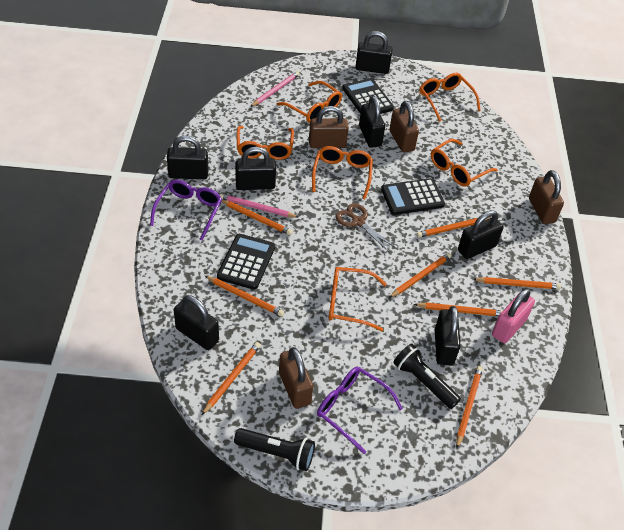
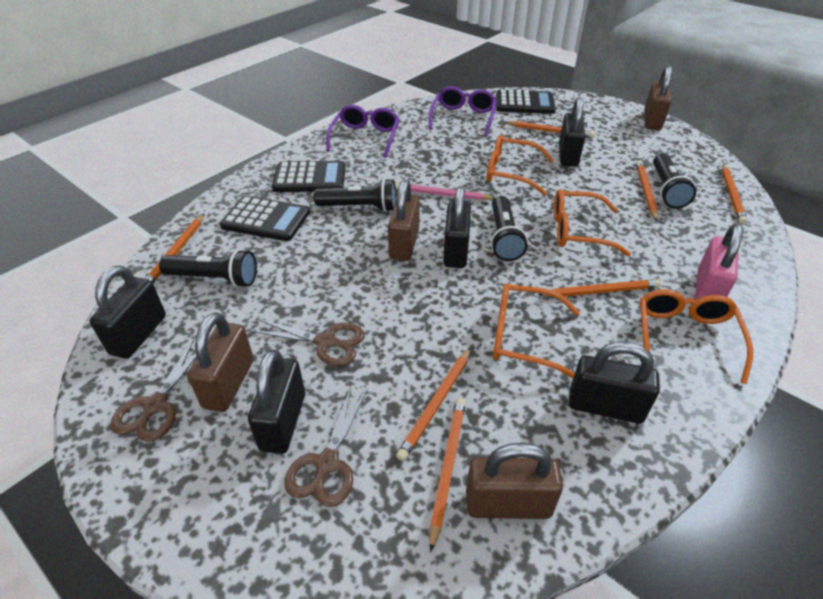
black flashlight: 2 -> 4
black padlock: 7 -> 5
brown scissors: 1 -> 3
orange glasses: 6 -> 4
orange pencil: 8 -> 7
pink pencil: 2 -> 1

